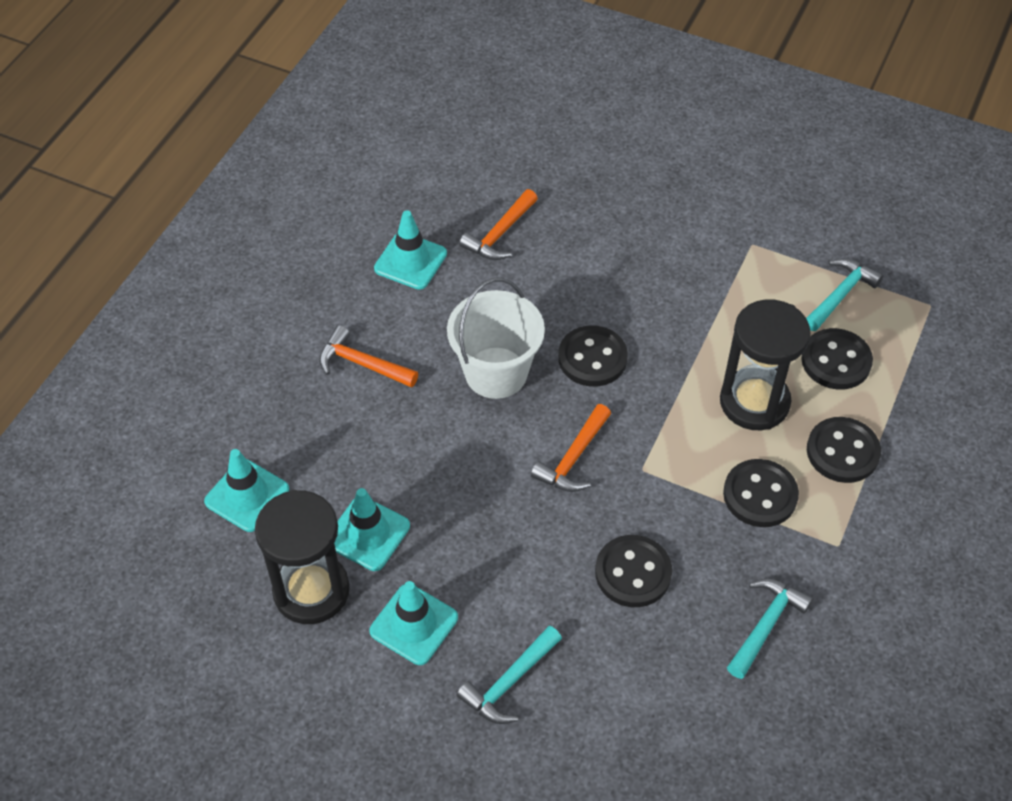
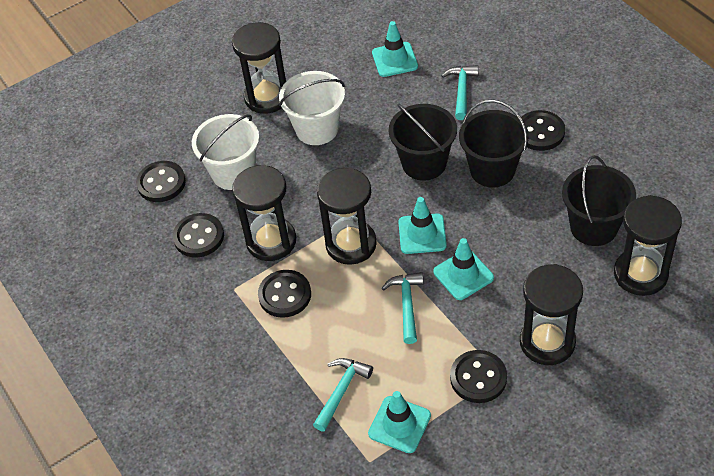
black bucket: 0 -> 3
black hourglass: 2 -> 5
orange hammer: 3 -> 0
white bucket: 1 -> 2

